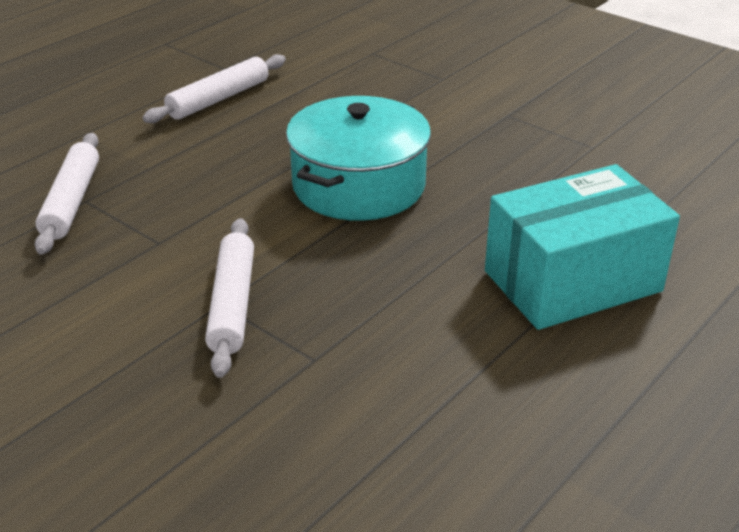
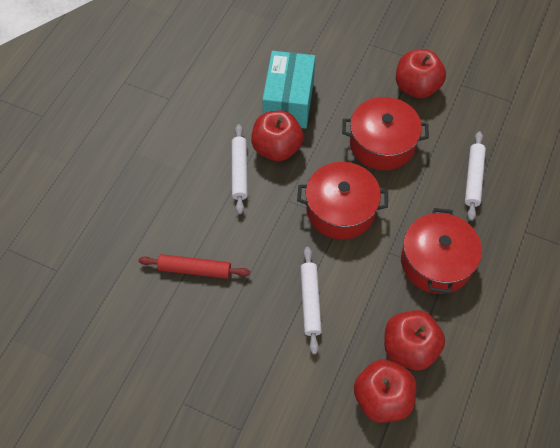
red apple: 0 -> 4
red pot: 0 -> 3
red rolling pin: 0 -> 1
turquoise pot: 1 -> 0

